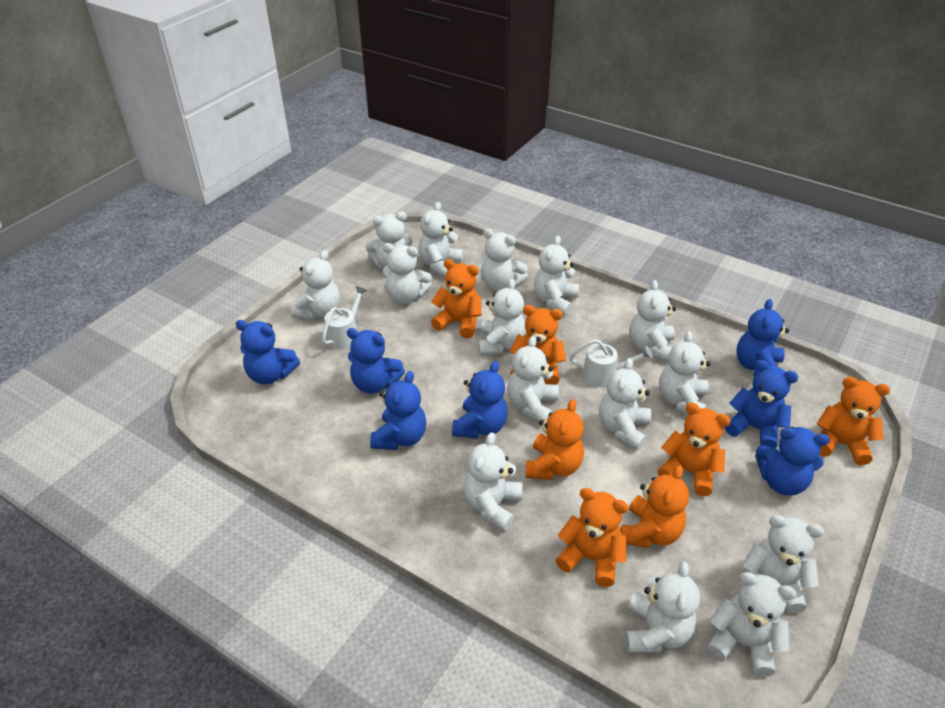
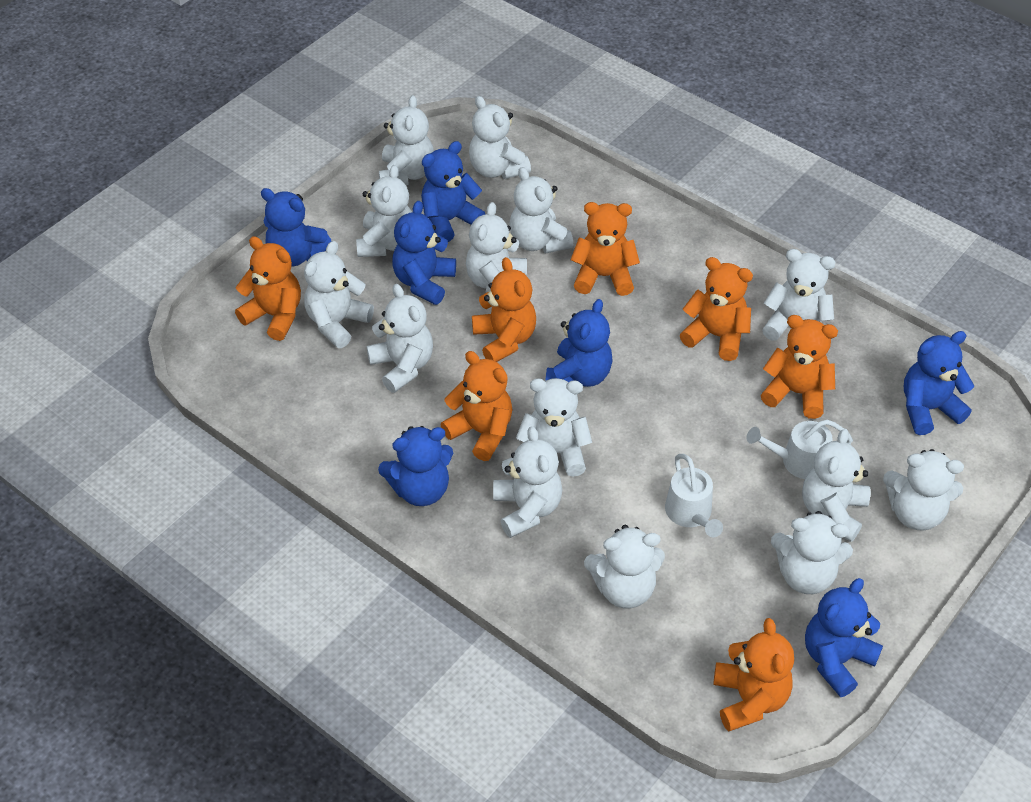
white teddy bear: 15 -> 14

